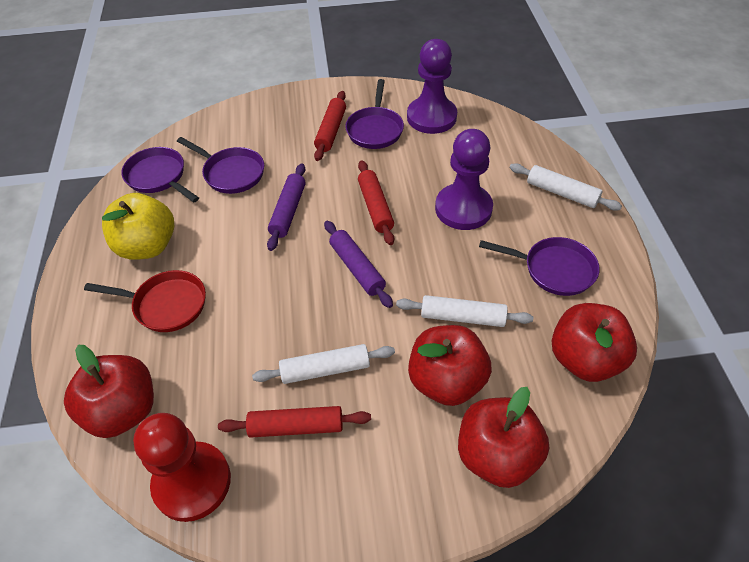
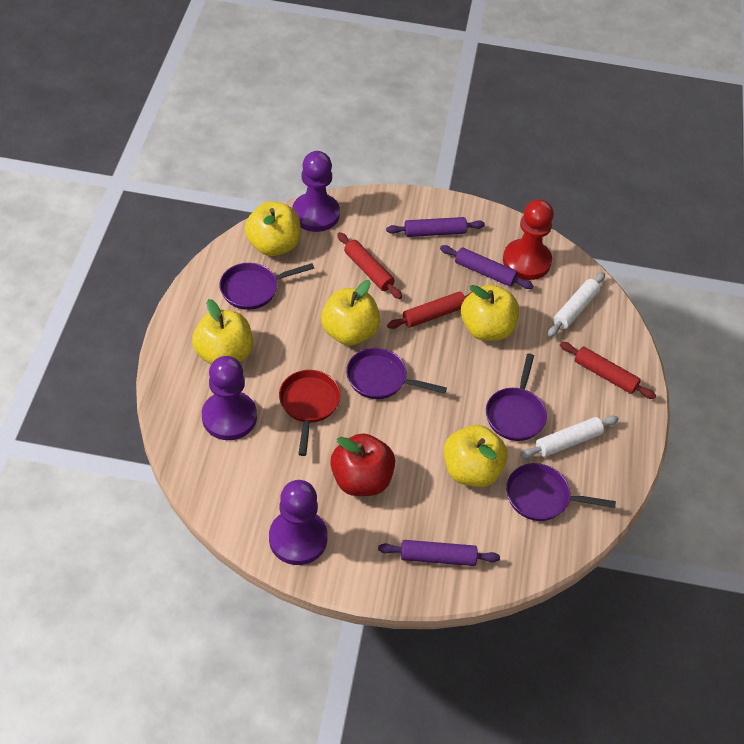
purple pawn: 2 -> 3
purple rolling pin: 2 -> 3
red apple: 4 -> 1
white rolling pin: 3 -> 2
yellow apple: 1 -> 5

